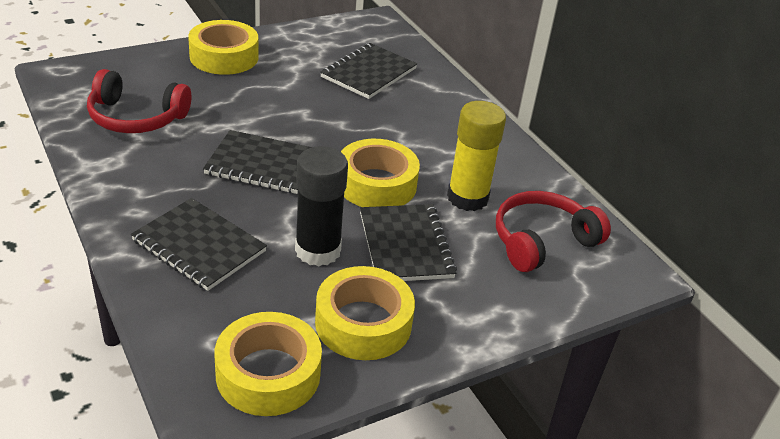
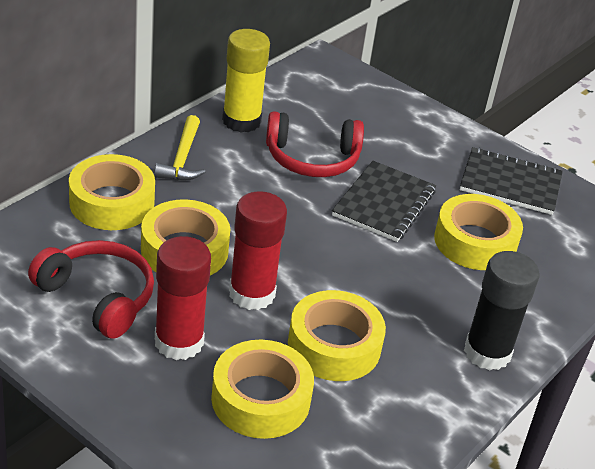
black notebook: 4 -> 2
red glue stick: 0 -> 2
yellow hammer: 0 -> 1
yellow tape: 4 -> 5

